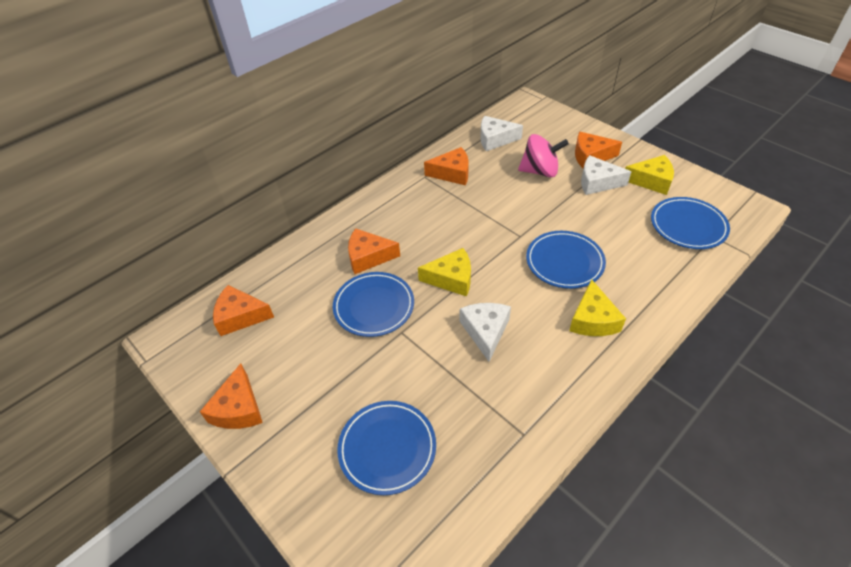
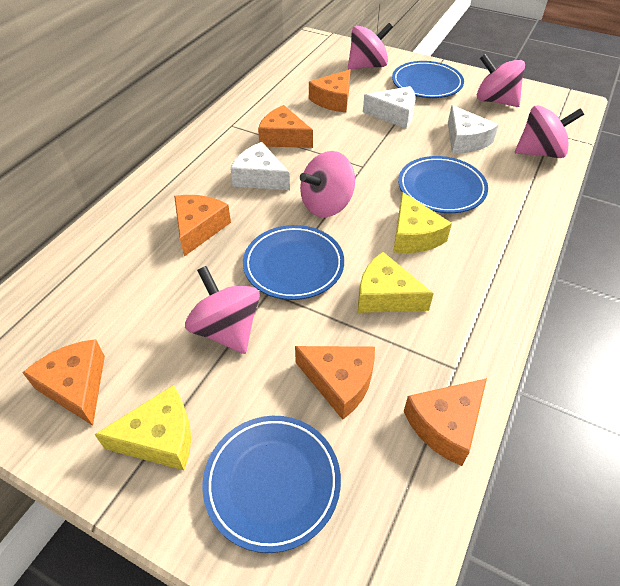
orange cheese: 5 -> 6
pink spinning top: 1 -> 5

